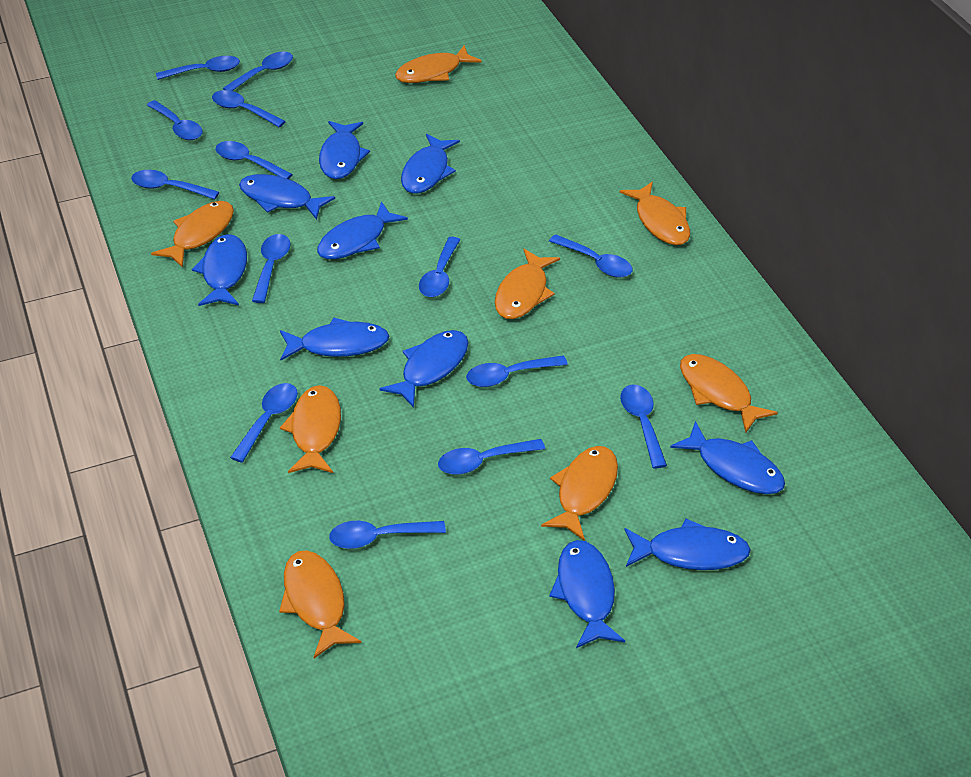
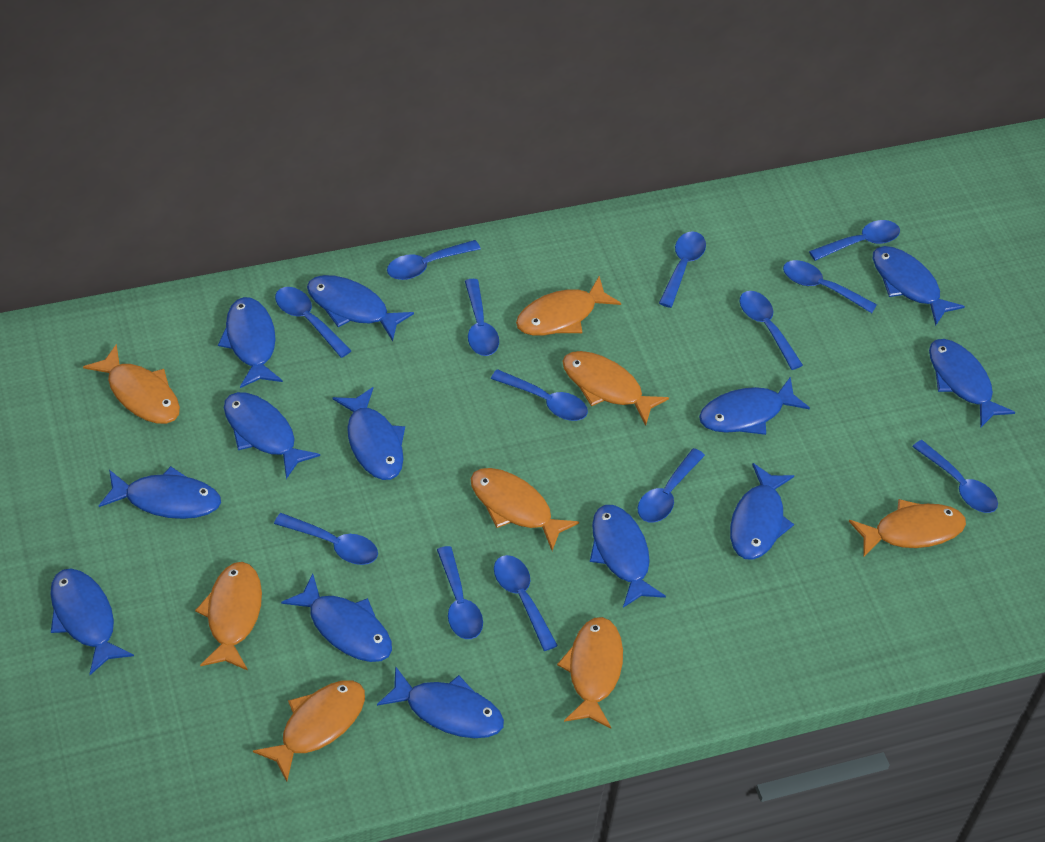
blue fish: 10 -> 13
blue spoon: 14 -> 13

